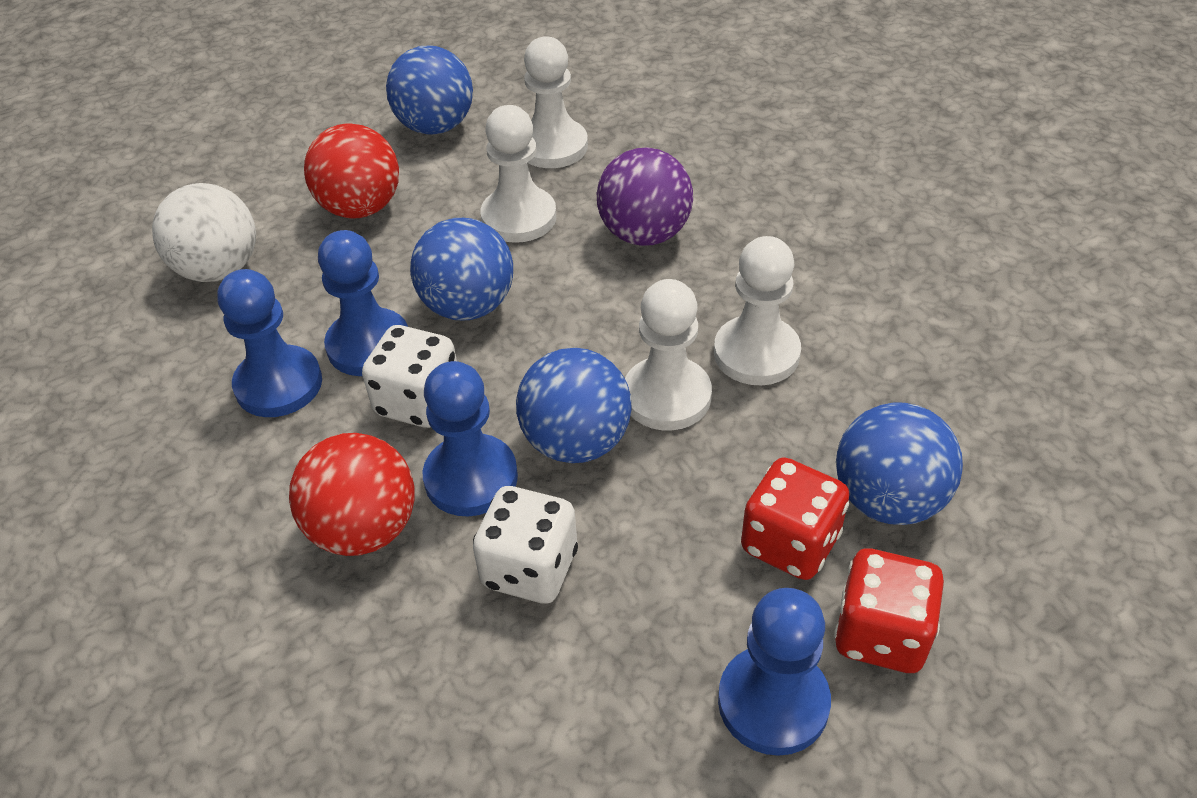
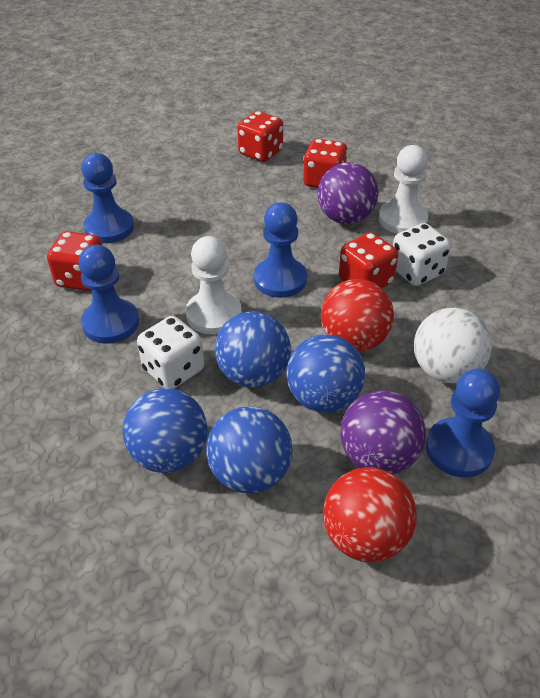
purple ball: 1 -> 2
red dice: 2 -> 4
white pawn: 4 -> 2

